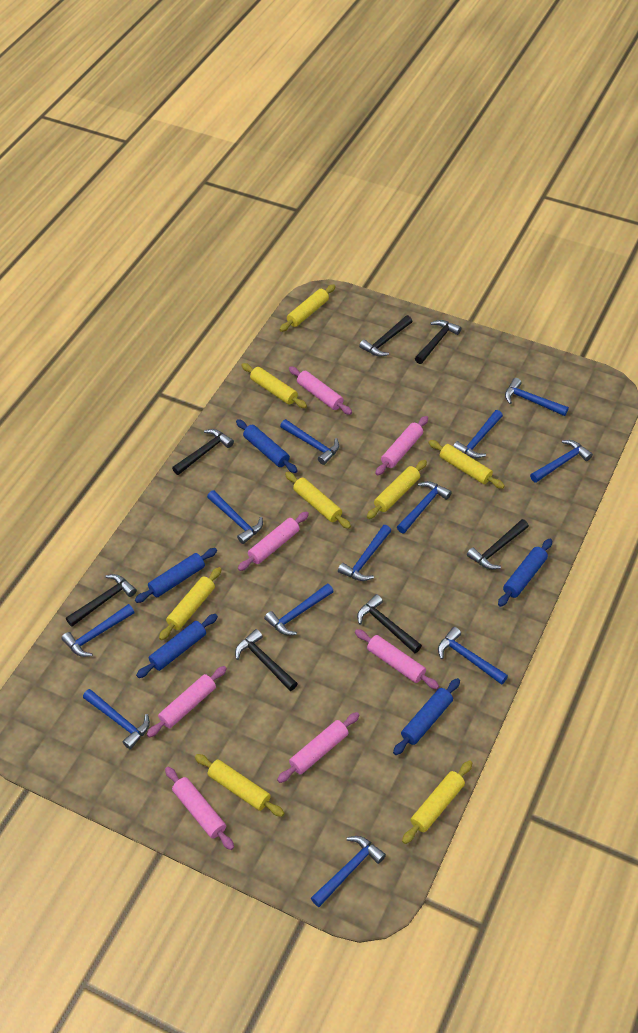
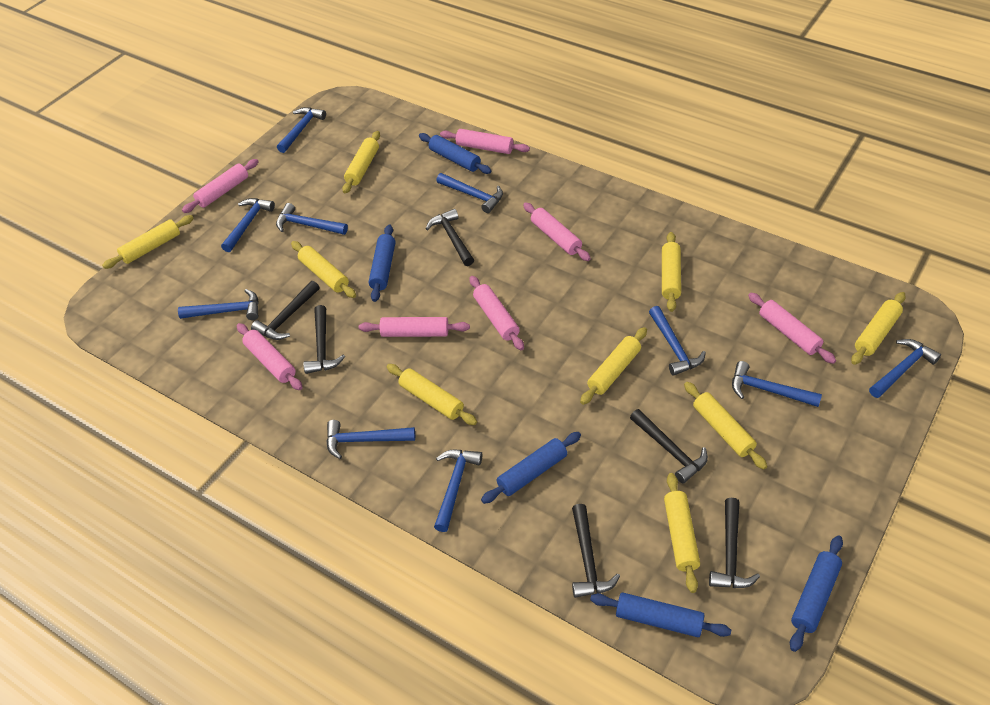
black hammer: 7 -> 6
blue hammer: 12 -> 10
yellow rolling pin: 8 -> 9

